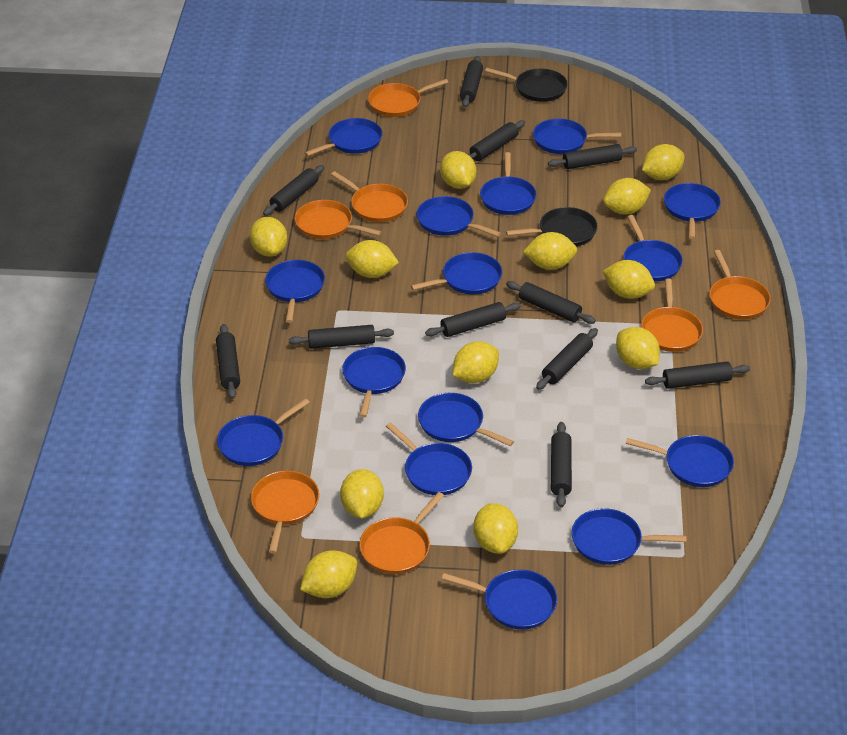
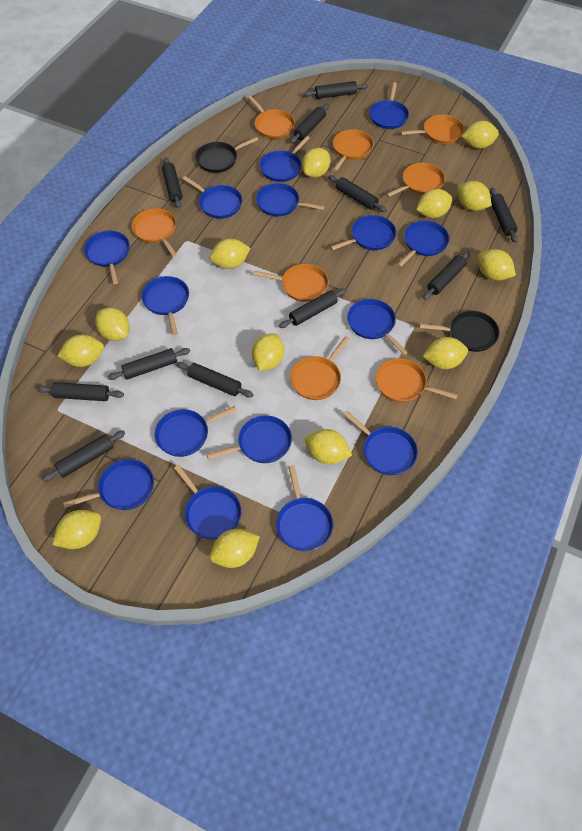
orange pan: 7 -> 8
yellow lemon: 12 -> 13

